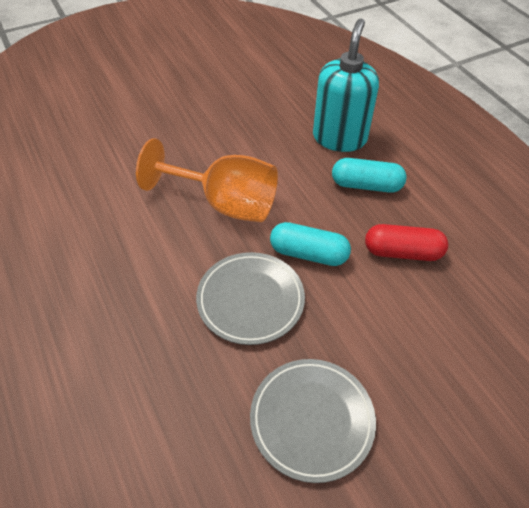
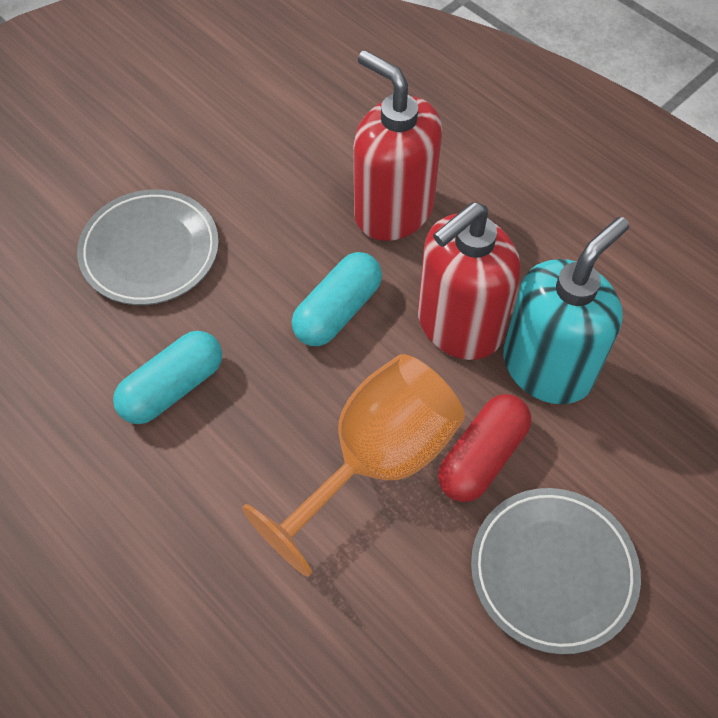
red soap dispenser: 0 -> 2

